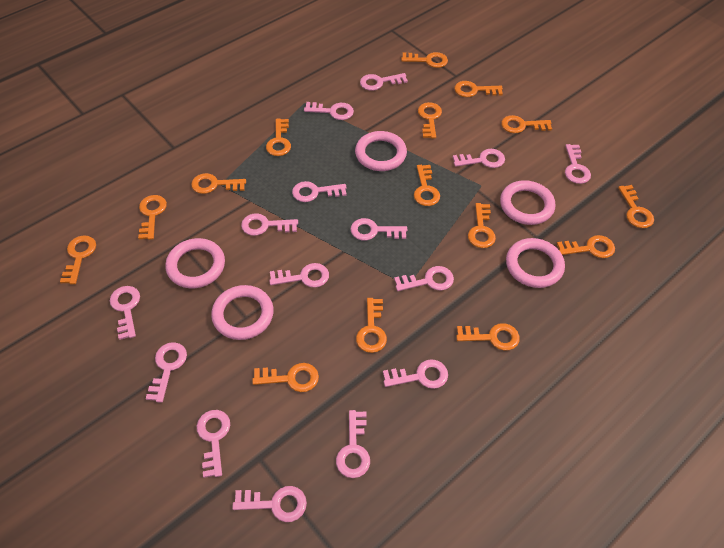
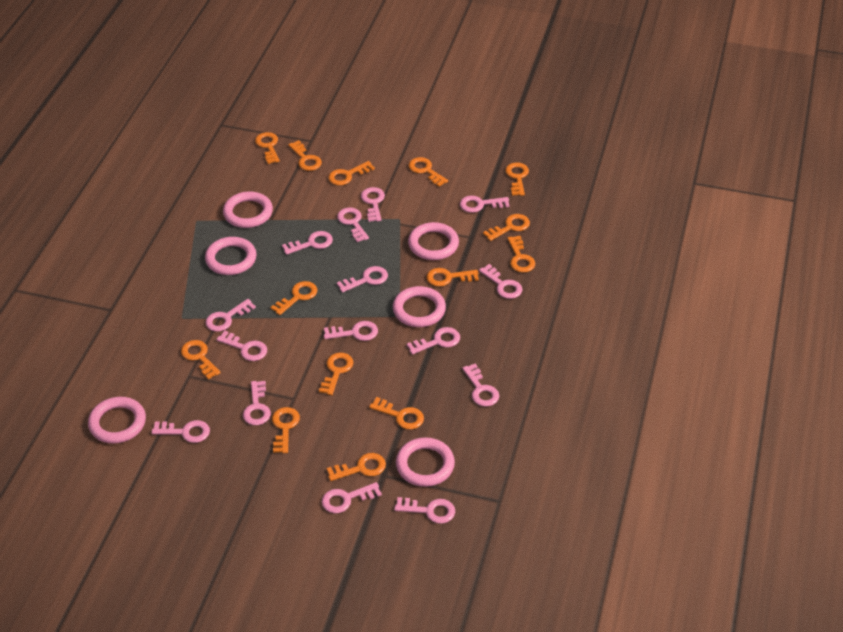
orange key: 15 -> 14
pink ring: 5 -> 6

